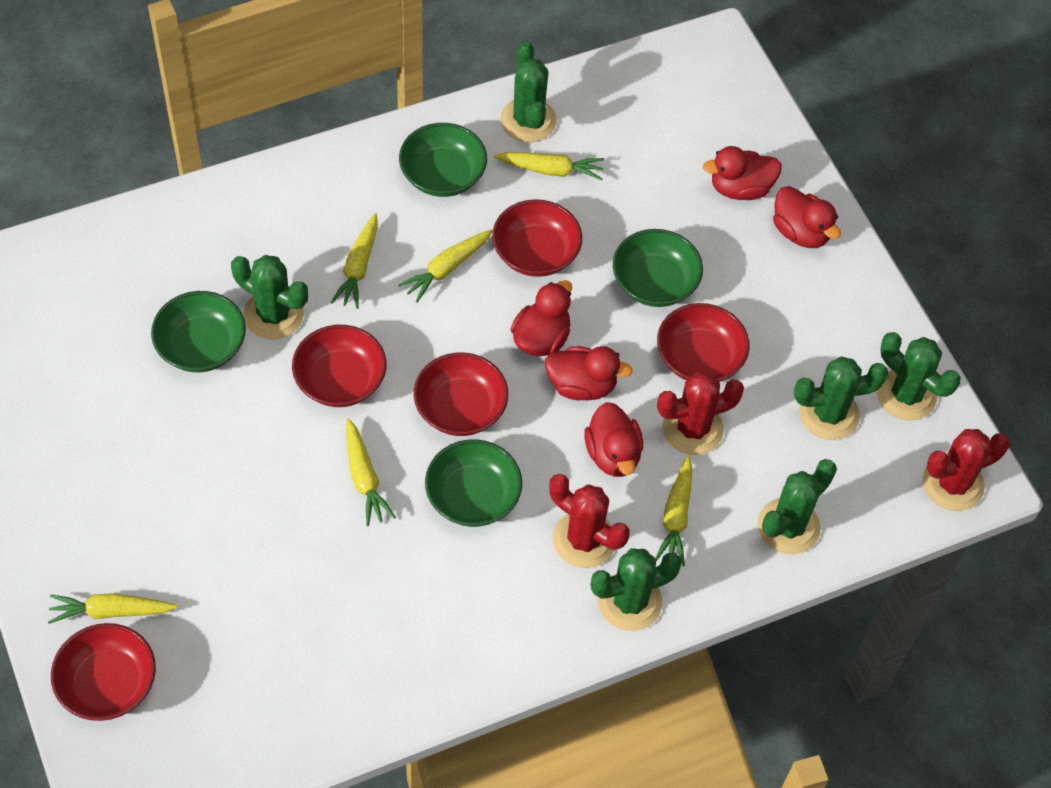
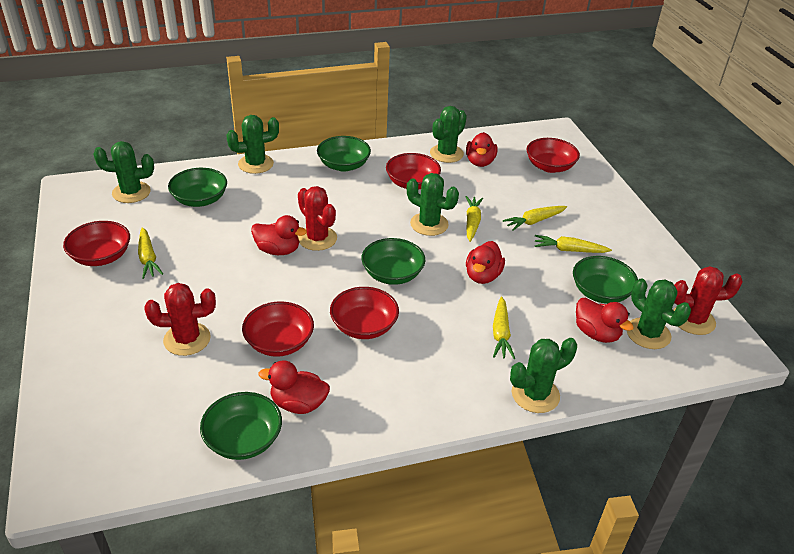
green bowl: 4 -> 5
yellow carrot: 6 -> 5

